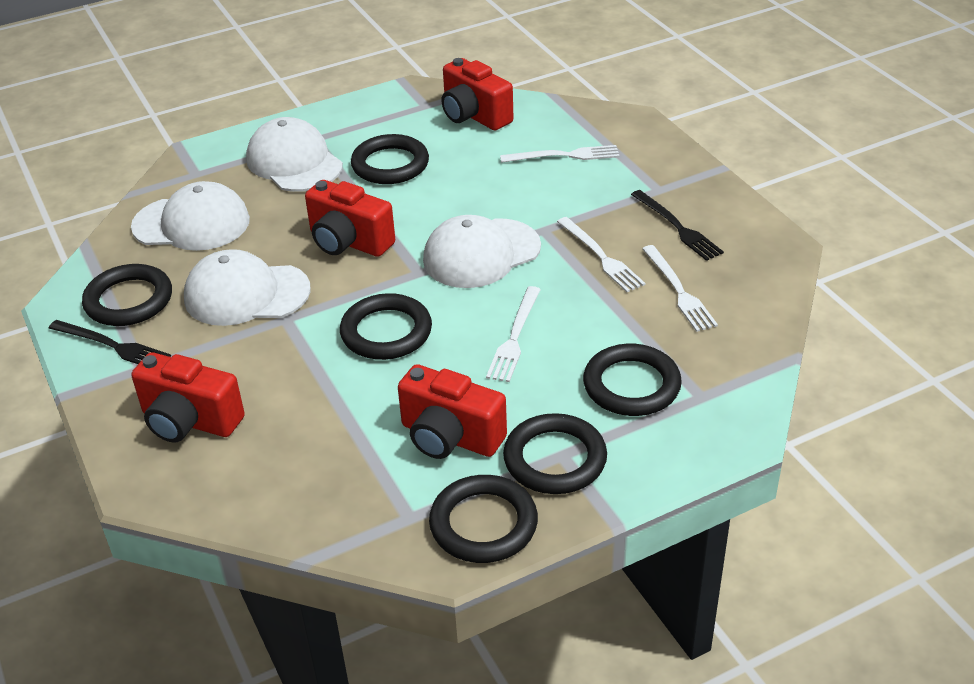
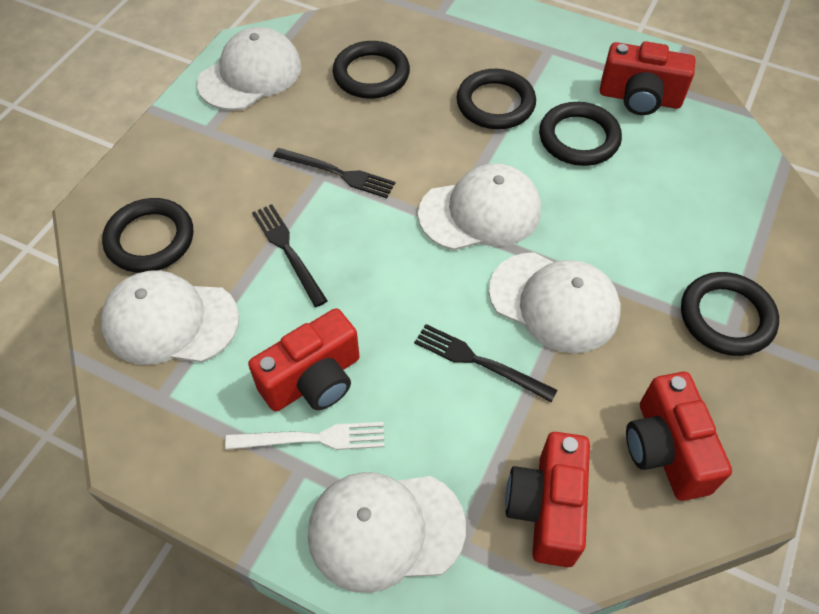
black fork: 2 -> 3
black ring: 6 -> 5
white cap: 4 -> 5
white fork: 4 -> 1

